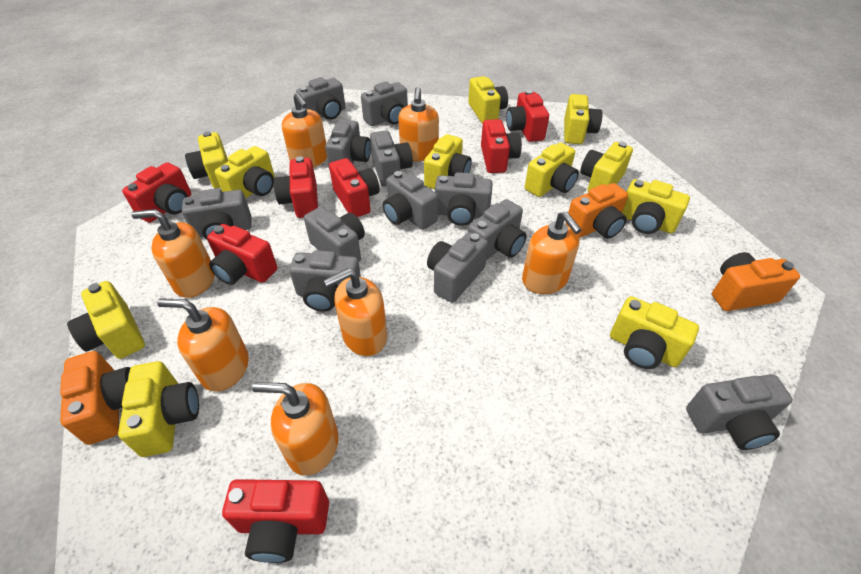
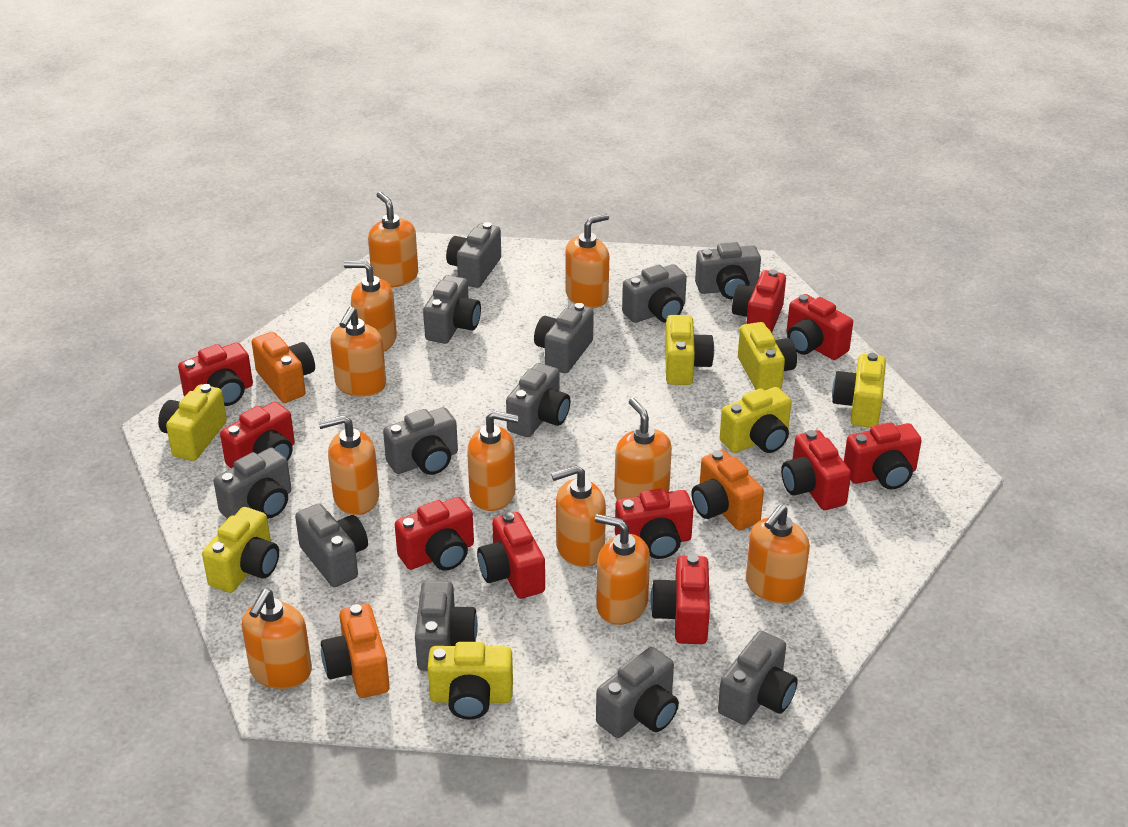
orange soap dispenser: 7 -> 11
red camera: 7 -> 10
yellow camera: 11 -> 7

